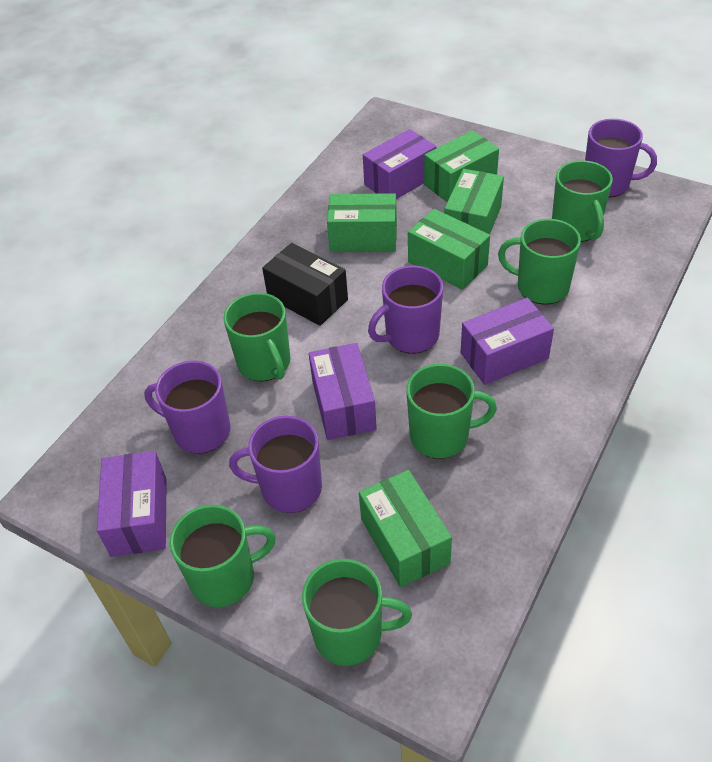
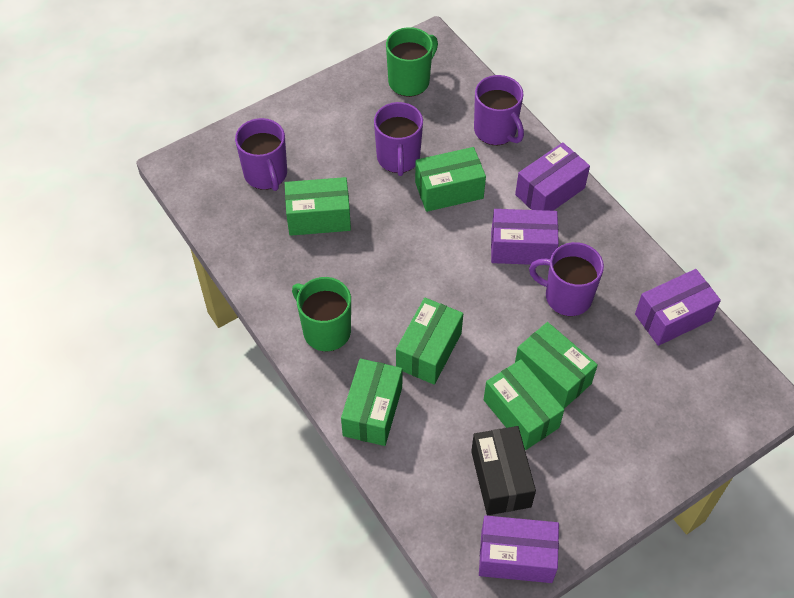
green box: 5 -> 6
green mug: 6 -> 2

